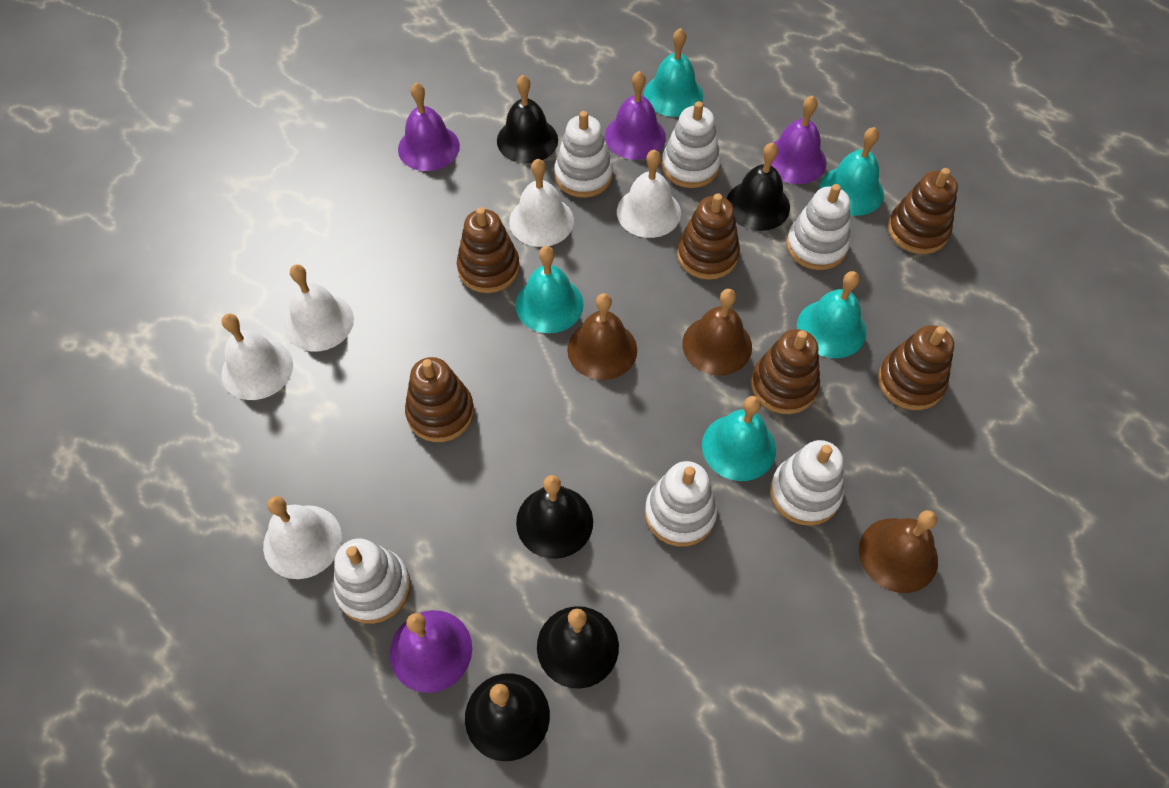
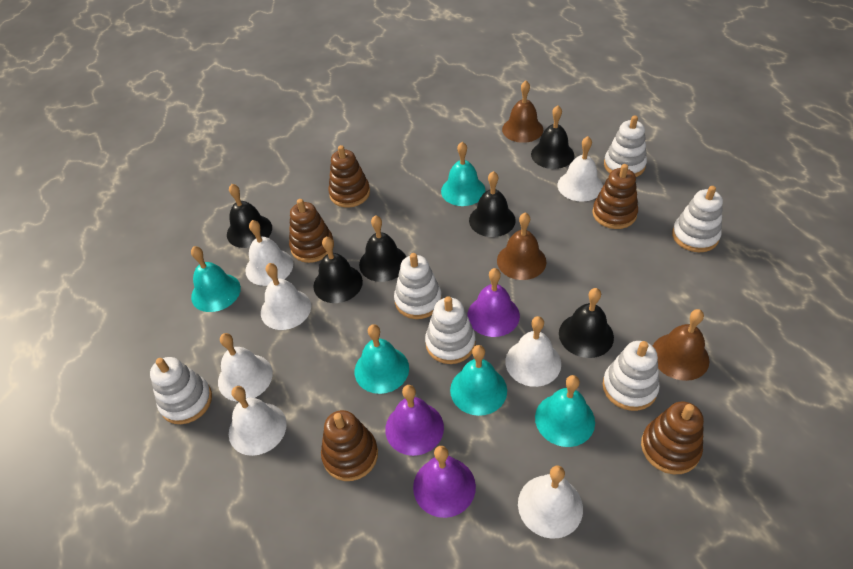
black bell: 5 -> 6
brown stacking toy: 6 -> 5
purple bell: 4 -> 3
white bell: 5 -> 7

